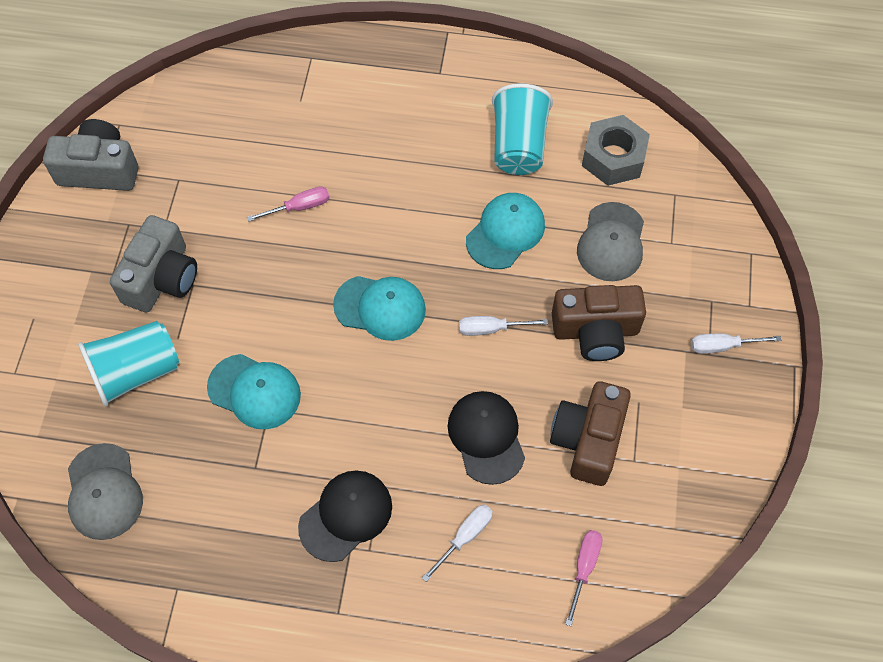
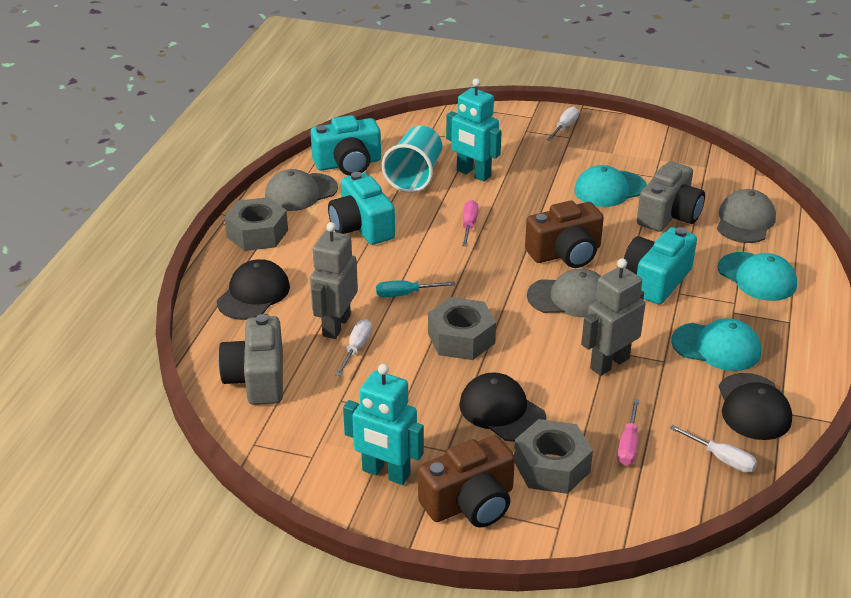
black cap: 2 -> 3
grey cap: 2 -> 3
grey nut: 1 -> 3
grey robot: 0 -> 2
turquoise camera: 0 -> 3
turquoise cup: 2 -> 1
turquoise robot: 0 -> 2
turquoise screwdriver: 0 -> 1

